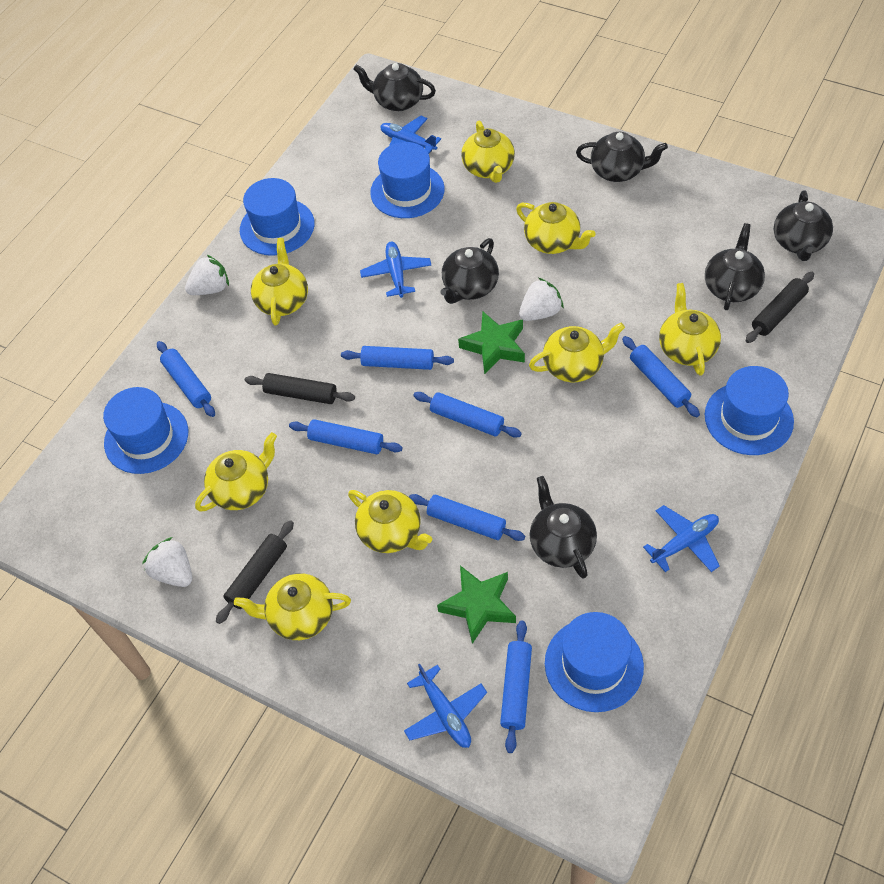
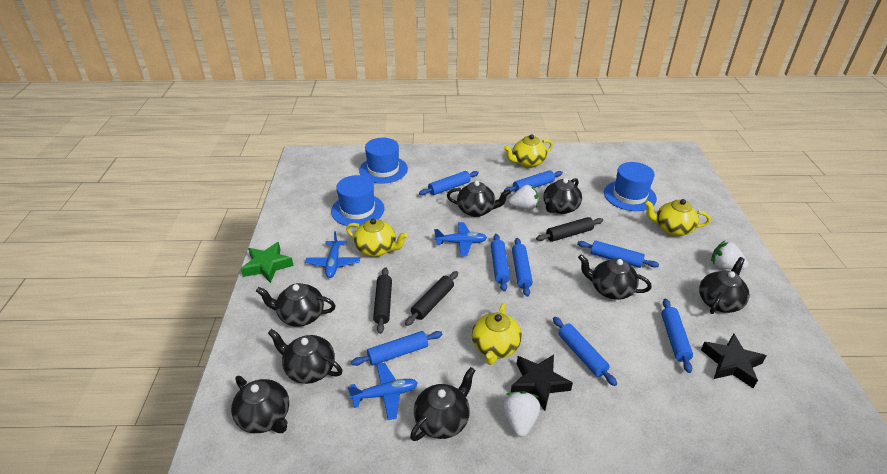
black star: 0 -> 2
black teapot: 6 -> 8
blue hat: 5 -> 3
blue plane: 4 -> 3
blue rolling pin: 7 -> 8
green star: 2 -> 1
yellow teapot: 8 -> 4

